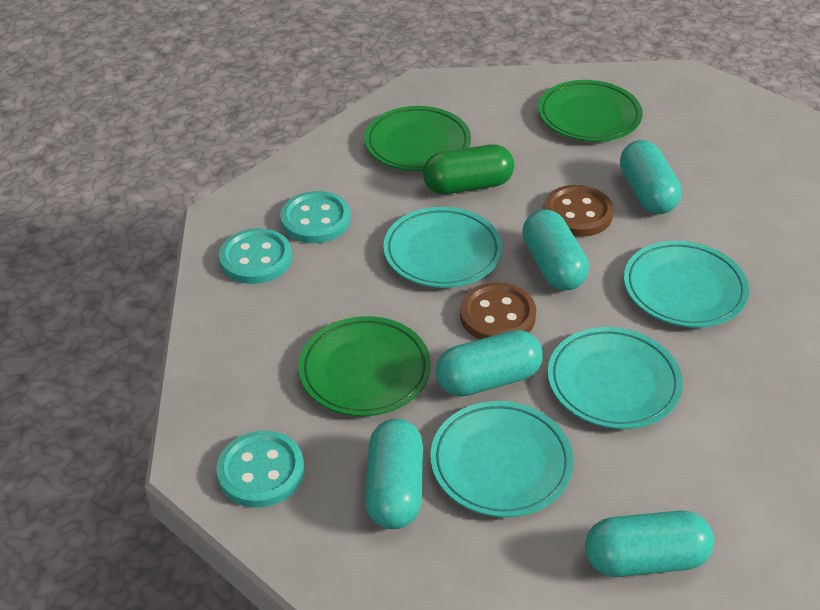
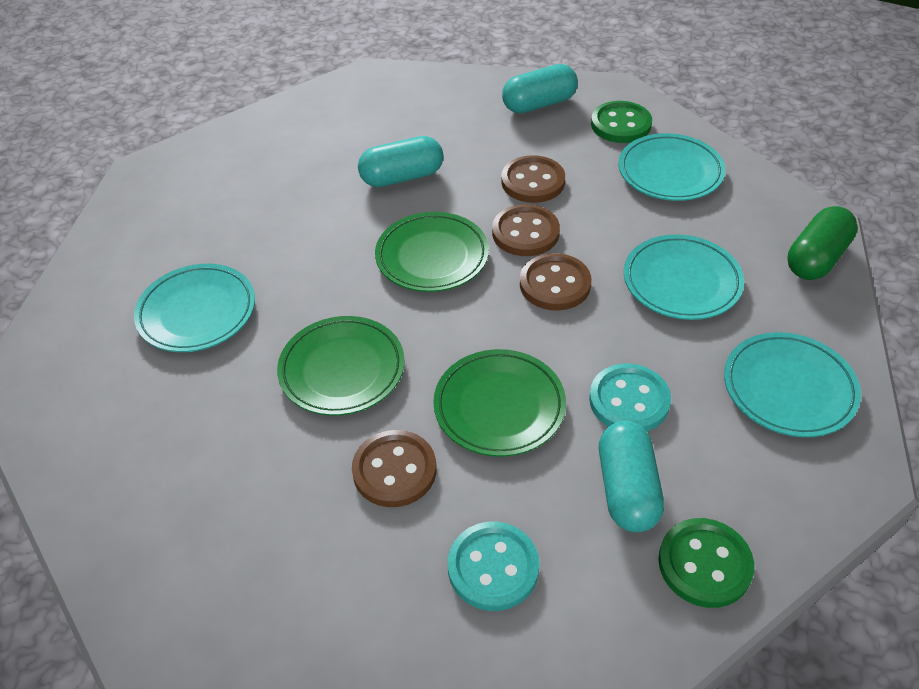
brown button: 2 -> 4
green button: 0 -> 2
turquoise button: 3 -> 2
turquoise capsule: 5 -> 3

